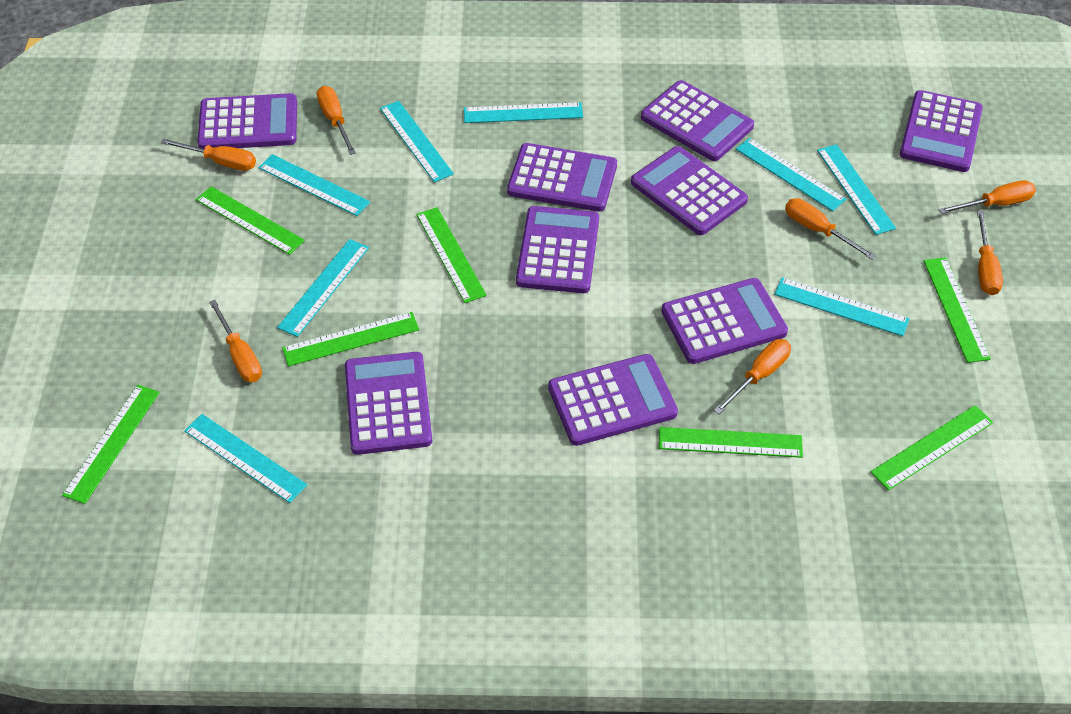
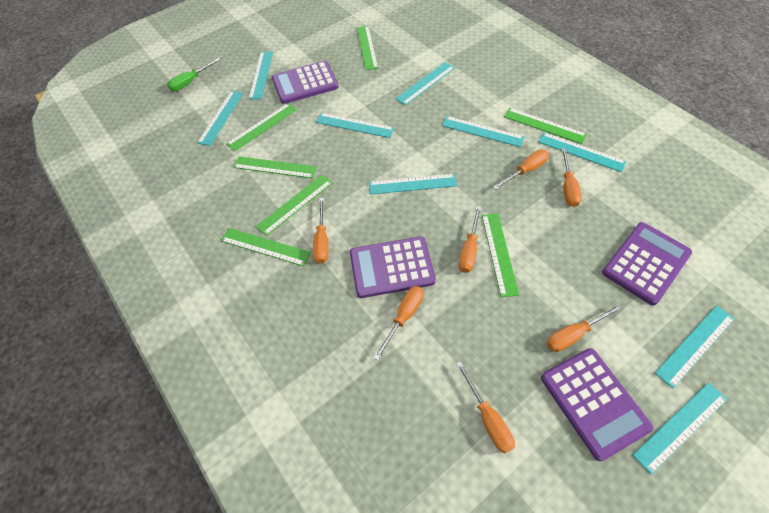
green screwdriver: 0 -> 1
purple calculator: 9 -> 4
turquoise ruler: 8 -> 9

